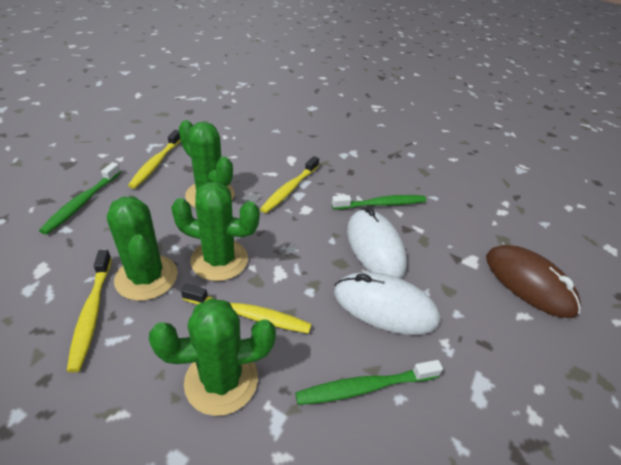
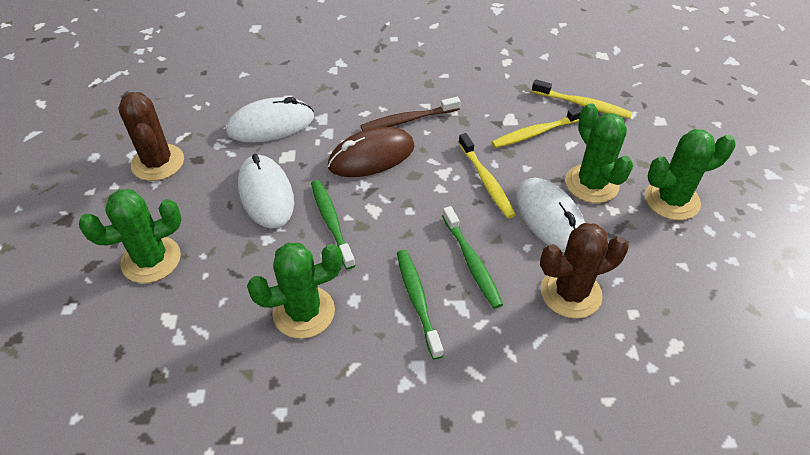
brown cactus: 0 -> 2
brown toothbrush: 0 -> 1
white mouse: 2 -> 3
yellow toothbrush: 4 -> 3

